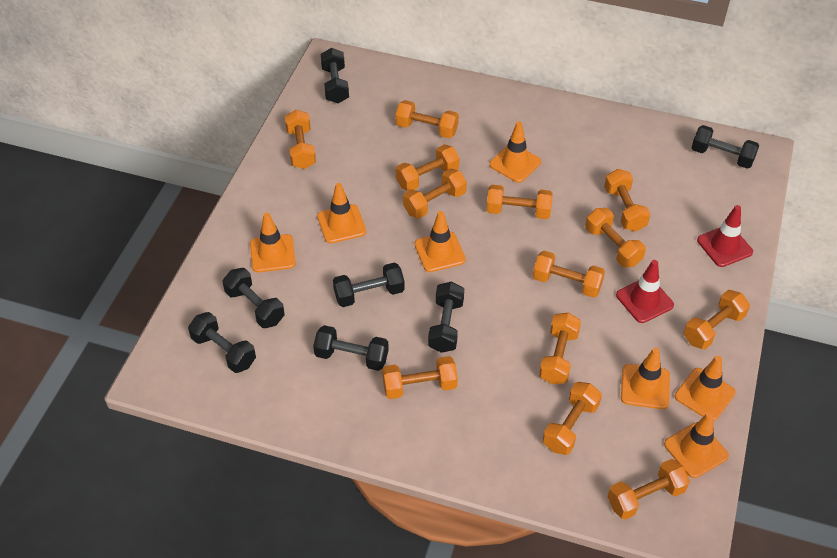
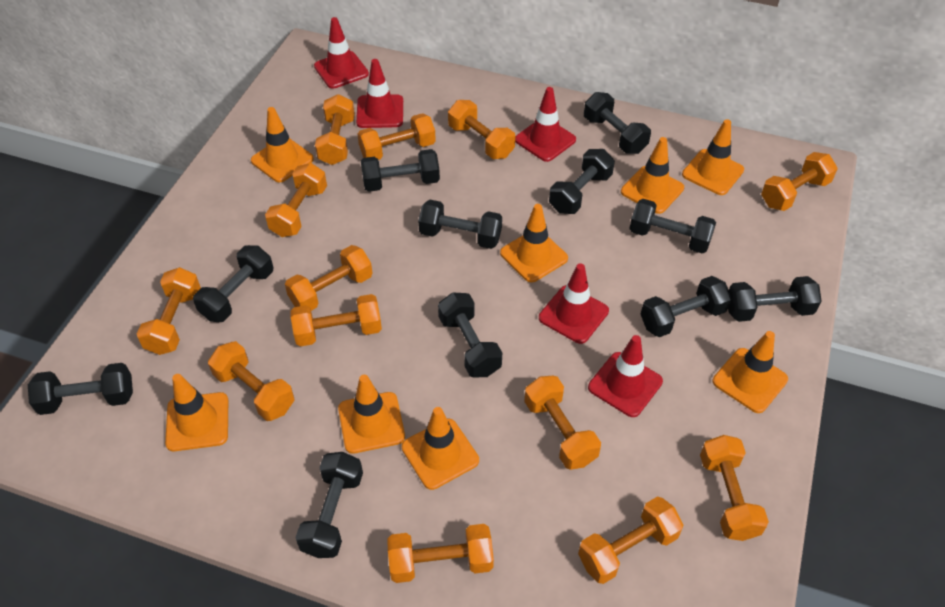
black dumbbell: 7 -> 11
orange traffic cone: 7 -> 8
red traffic cone: 2 -> 5

